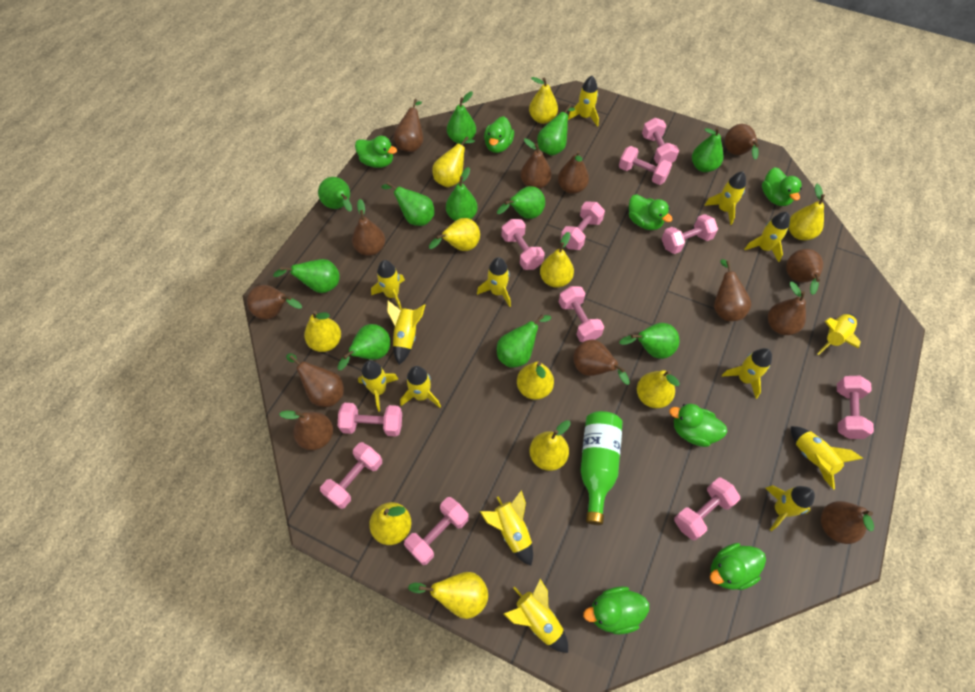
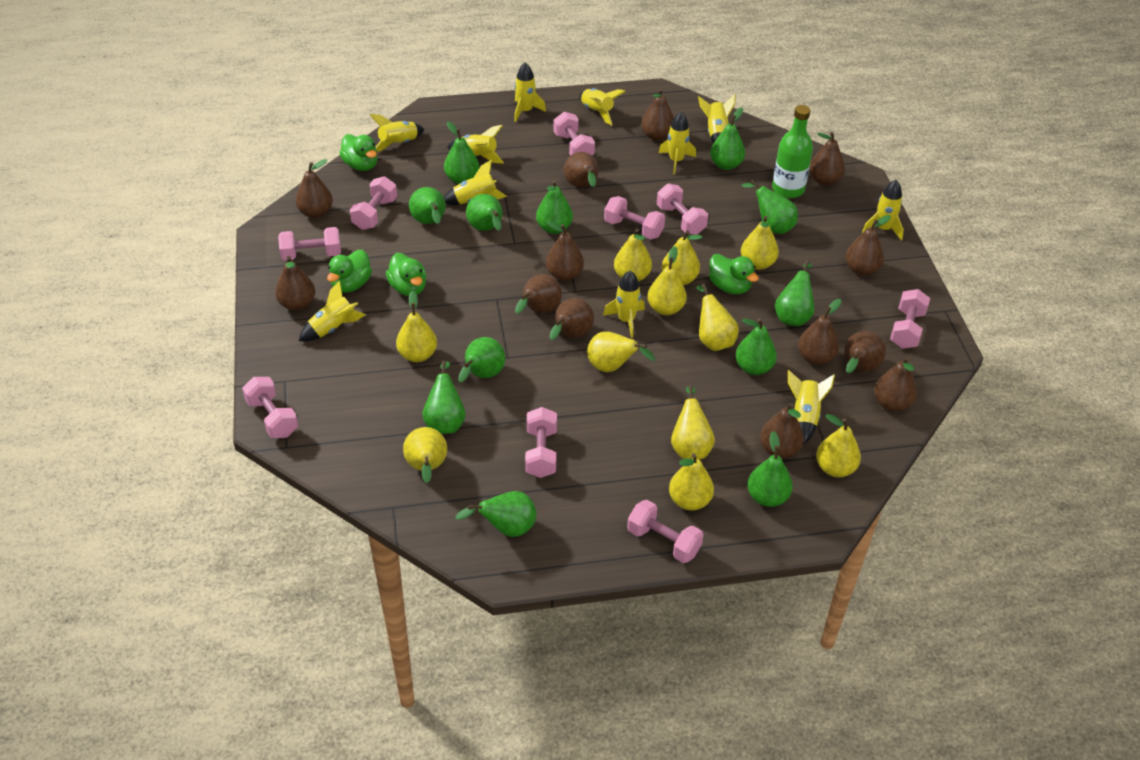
green duck: 7 -> 4
green pear: 11 -> 12
pink dumbbell: 11 -> 9
yellow rocket: 14 -> 11

